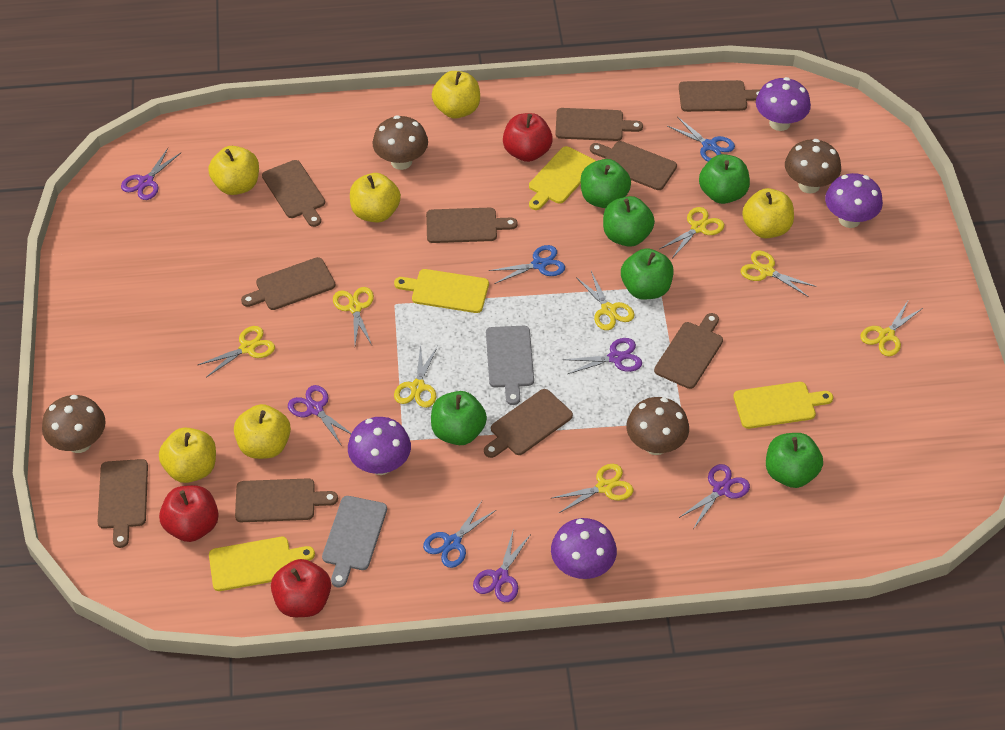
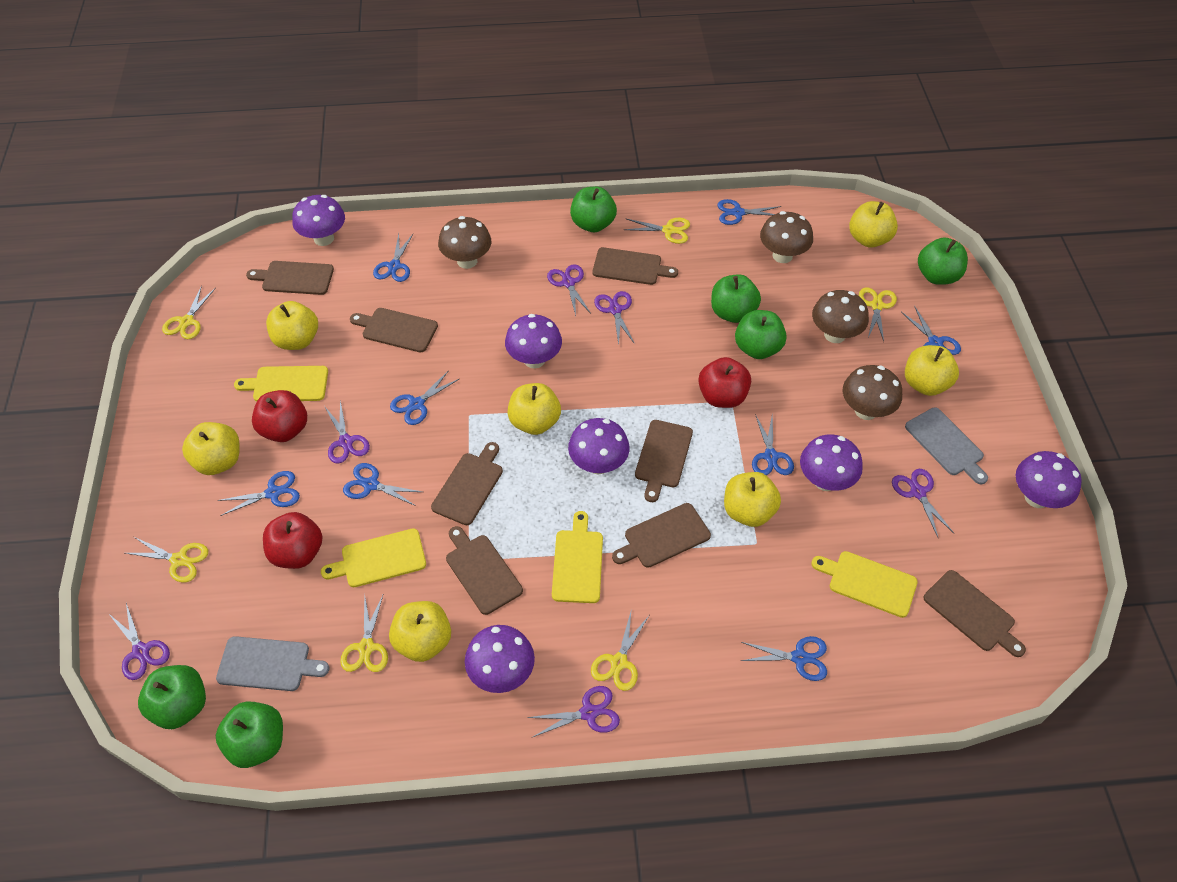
blue scissors: 3 -> 8
brown cutting board: 10 -> 8
purple mushroom: 4 -> 6
purple scissors: 5 -> 6
yellow apple: 6 -> 7
yellow scissors: 8 -> 6

